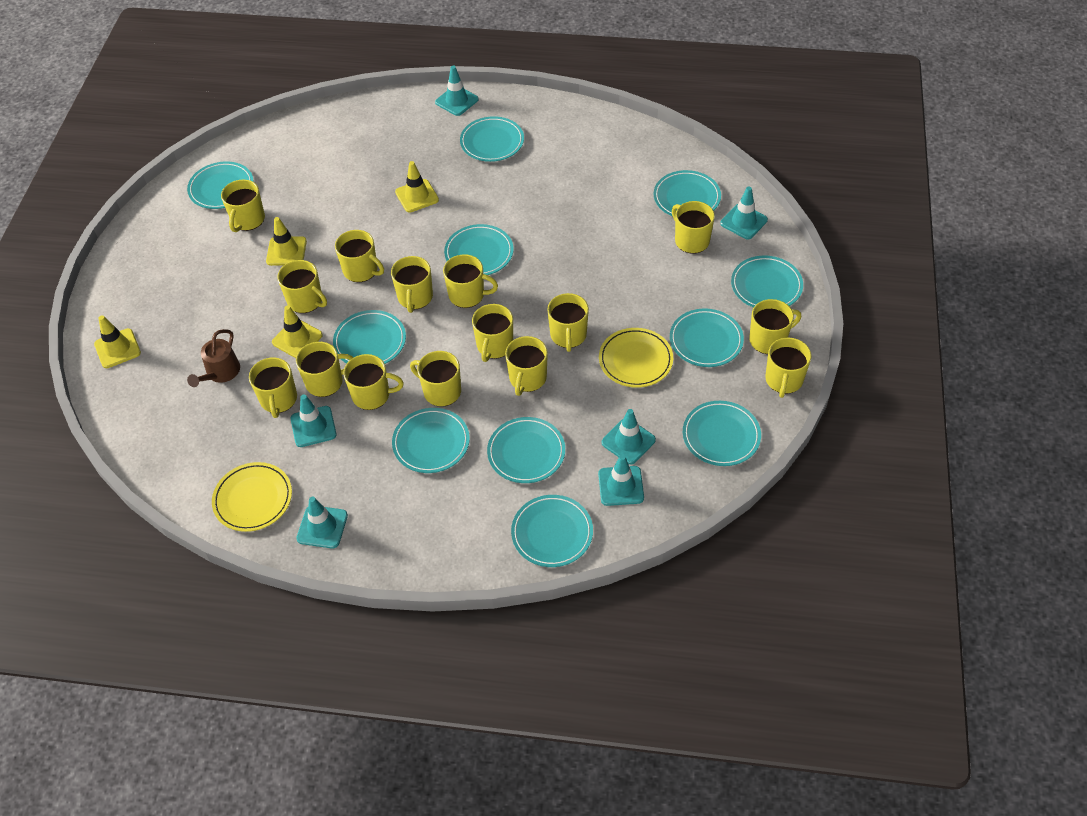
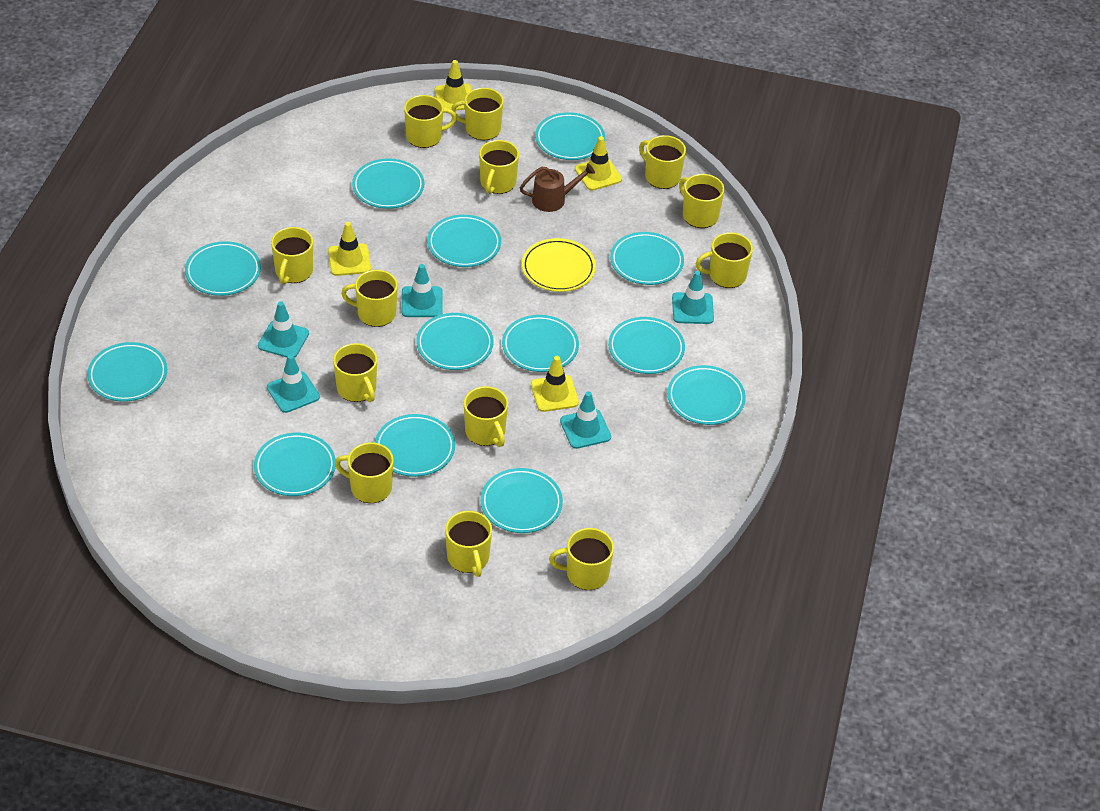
turquoise plate: 11 -> 13
turquoise traffic cone: 6 -> 5
yellow mug: 15 -> 13
yellow plate: 2 -> 1

